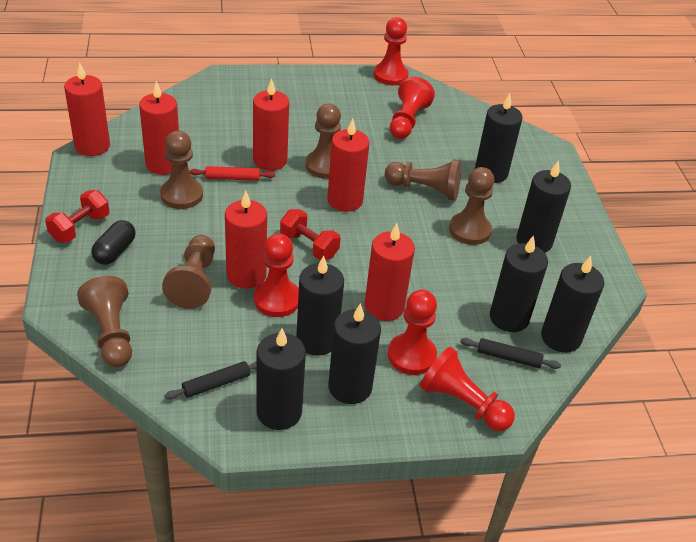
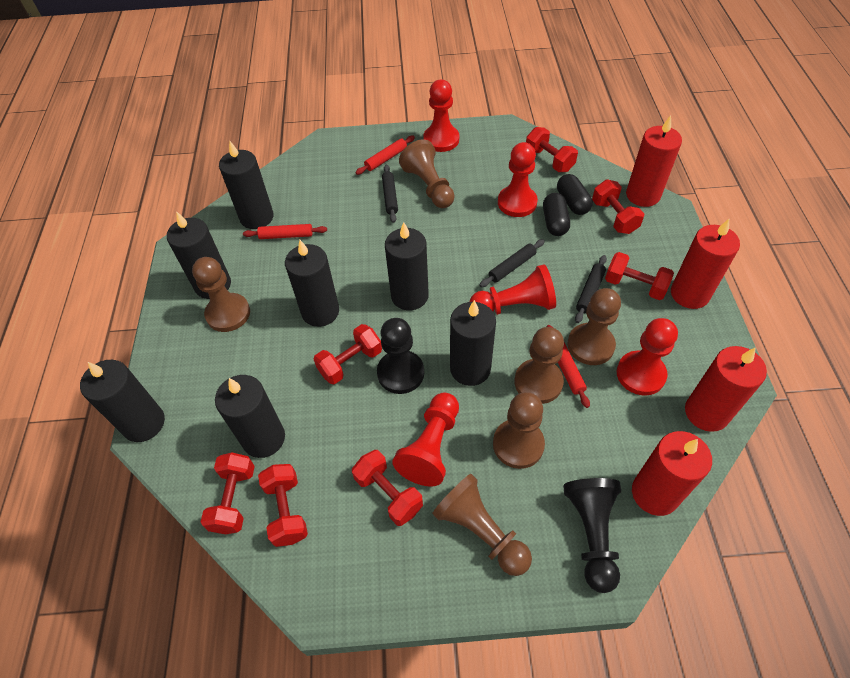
black capsule: 1 -> 2
black pawn: 0 -> 2
black rolling pin: 2 -> 3
red candle: 6 -> 4
red dumbbell: 2 -> 7
red rolling pin: 1 -> 3

